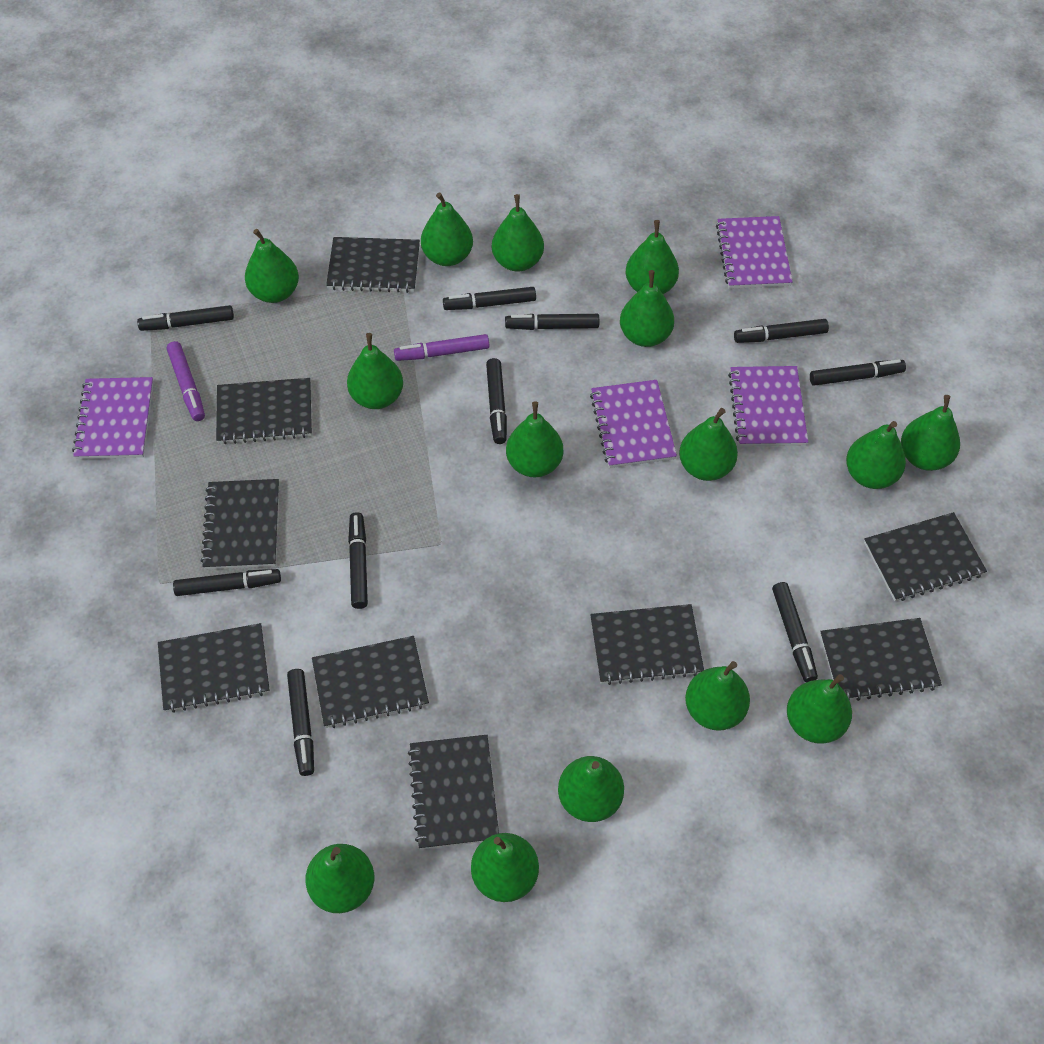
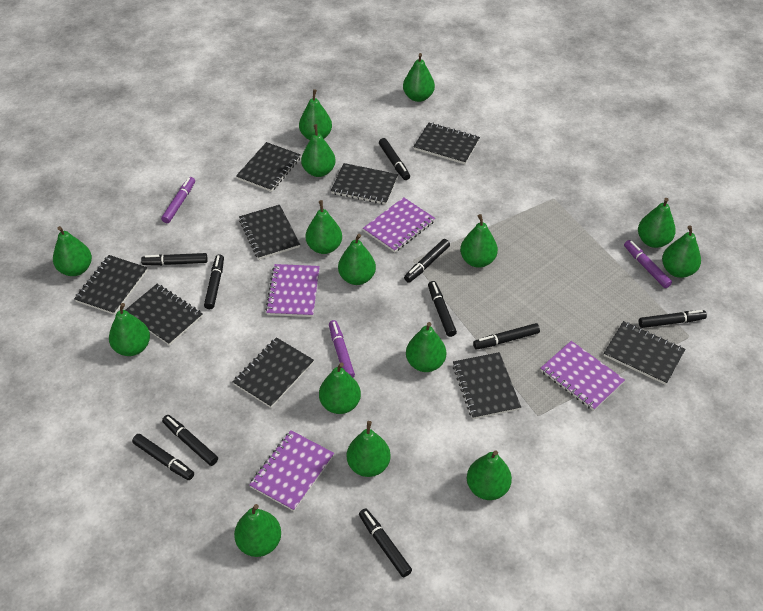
purple marker: 2 -> 3

